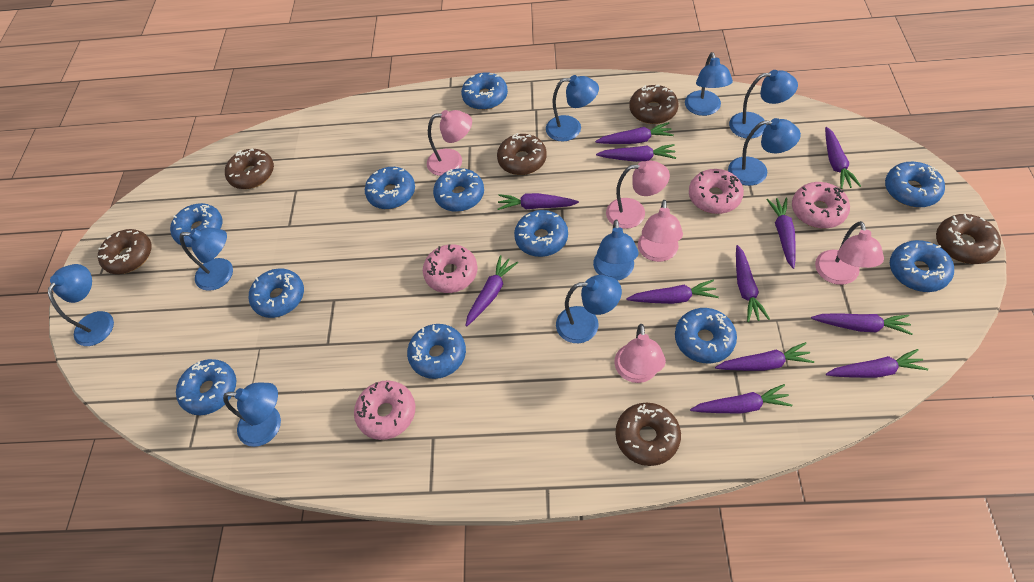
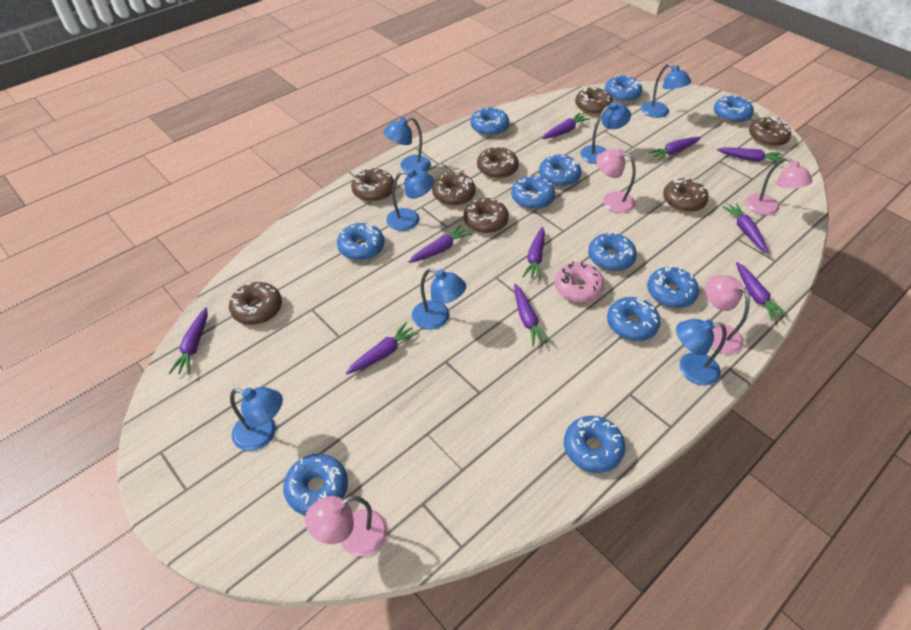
blue lamp: 9 -> 7
brown donut: 6 -> 8
pink donut: 4 -> 1
pink lamp: 5 -> 4
purple carrot: 12 -> 10

